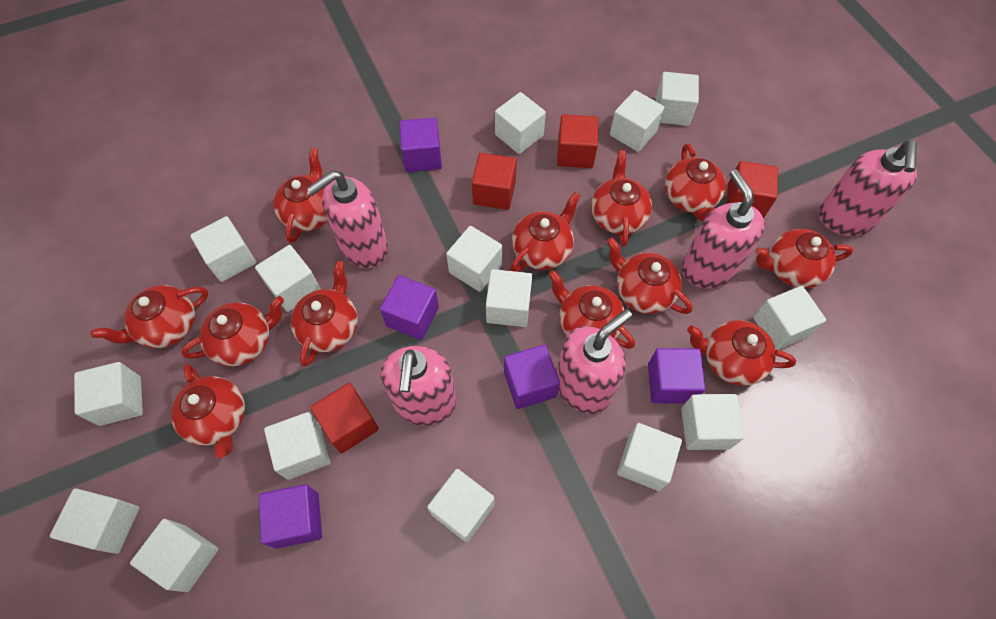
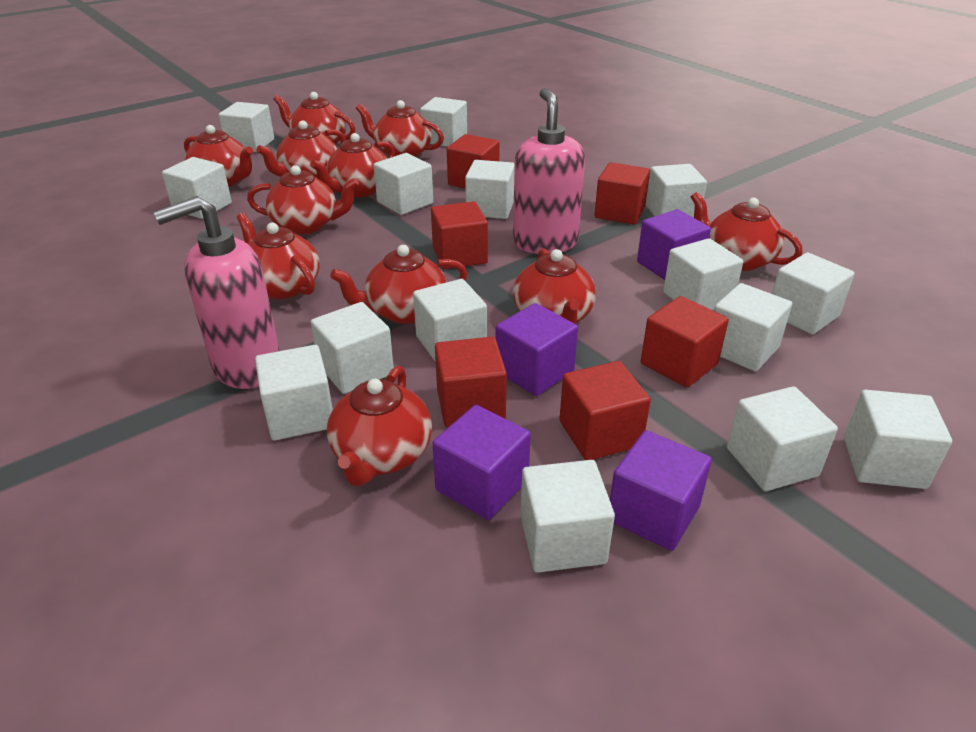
pink soap dispenser: 5 -> 2
purple cube: 5 -> 4
red cube: 4 -> 6
red teapot: 12 -> 11

